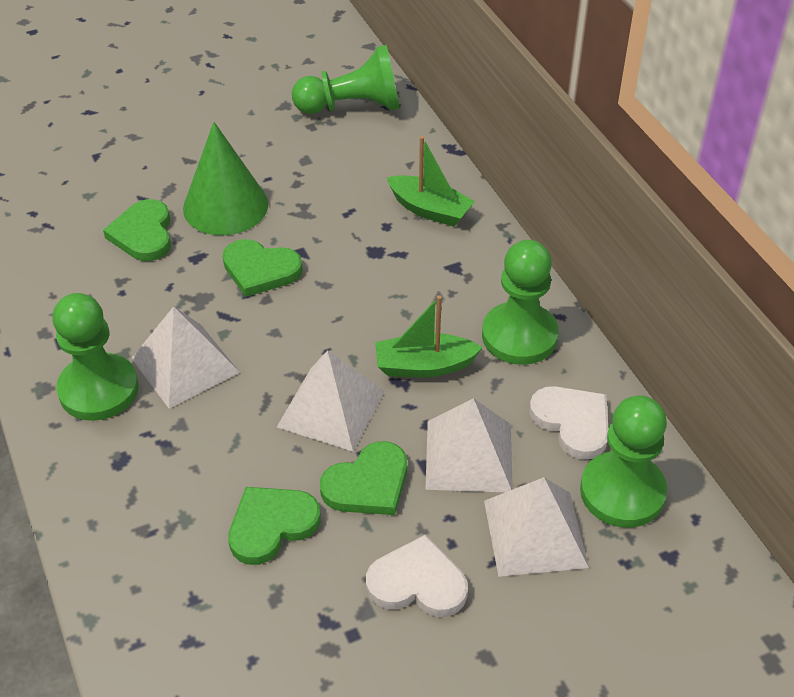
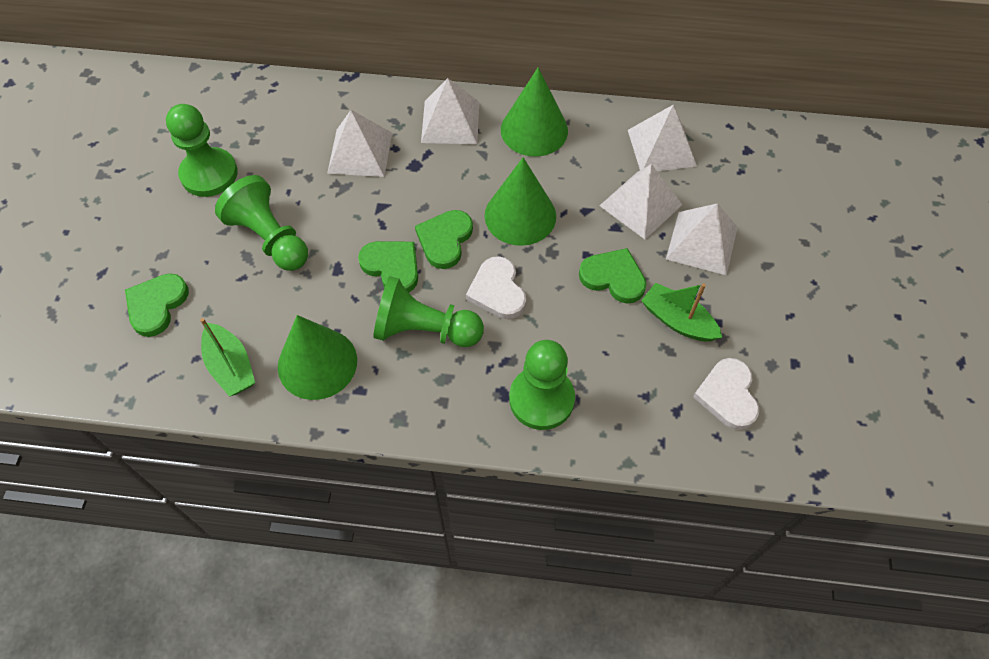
green cone: 1 -> 3
white pyramid: 4 -> 5

